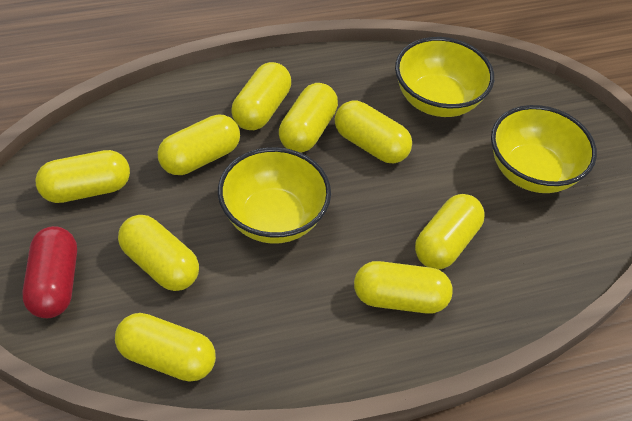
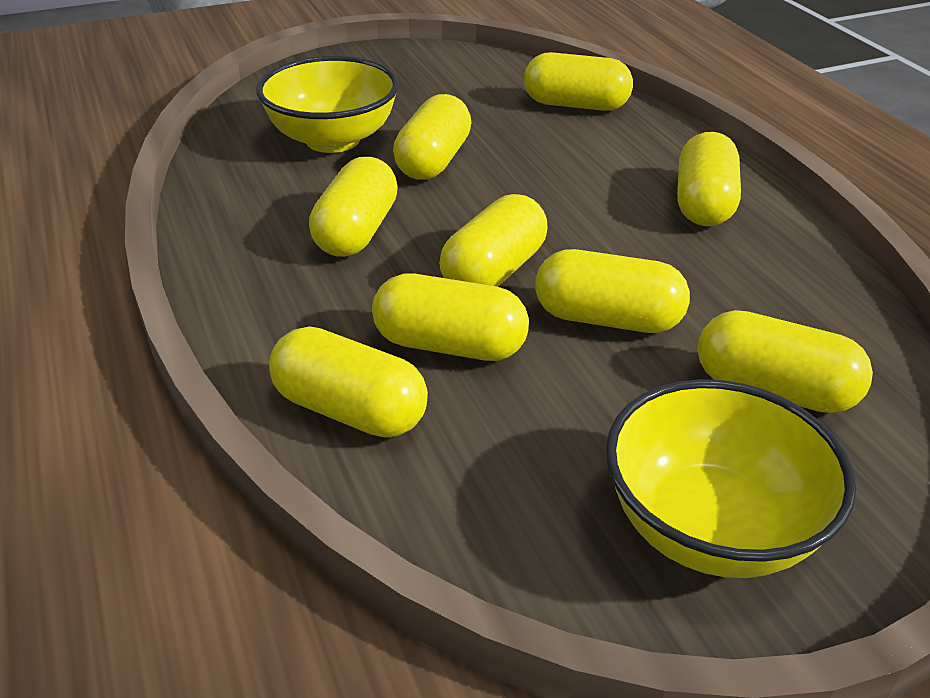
red capsule: 1 -> 0
yellow bowl: 3 -> 2

